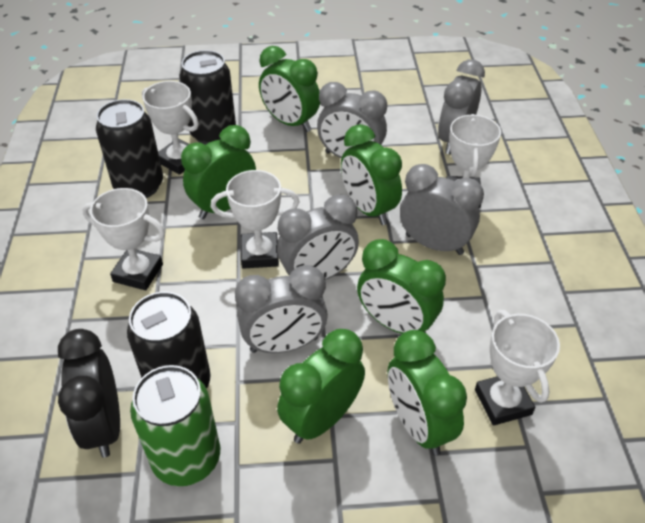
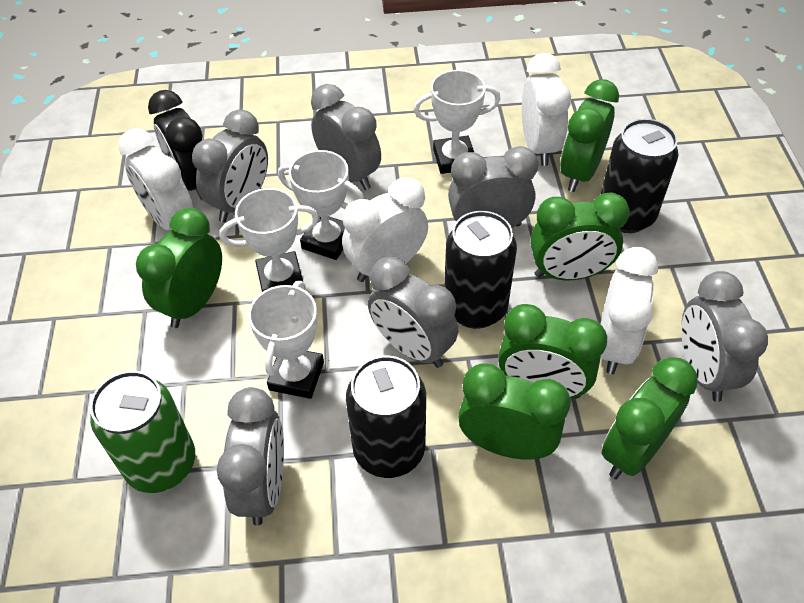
grey clock: 5 -> 6
white clock: 0 -> 4
white trophy: 5 -> 4

